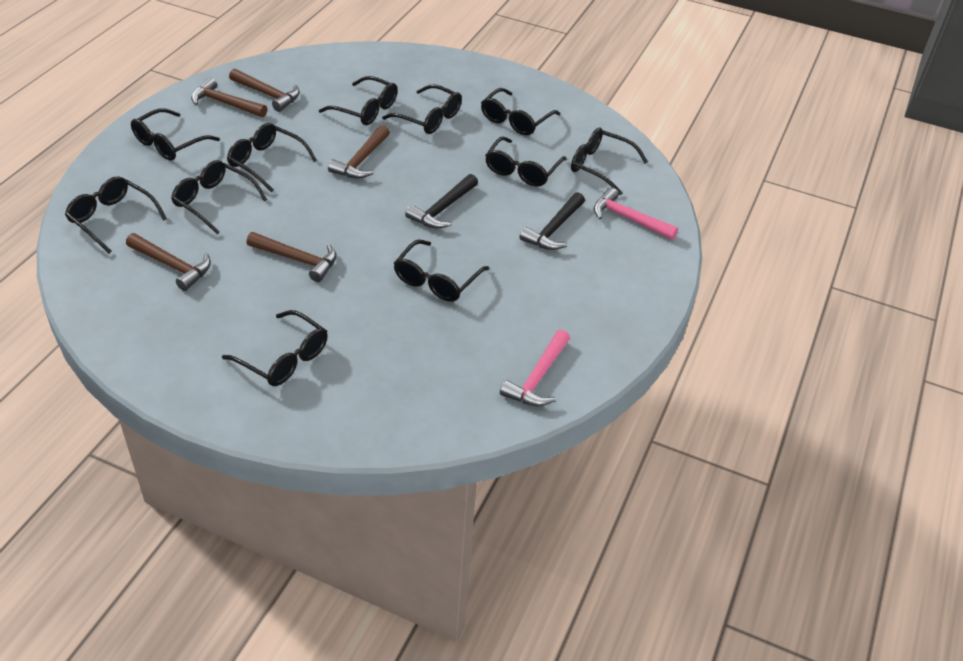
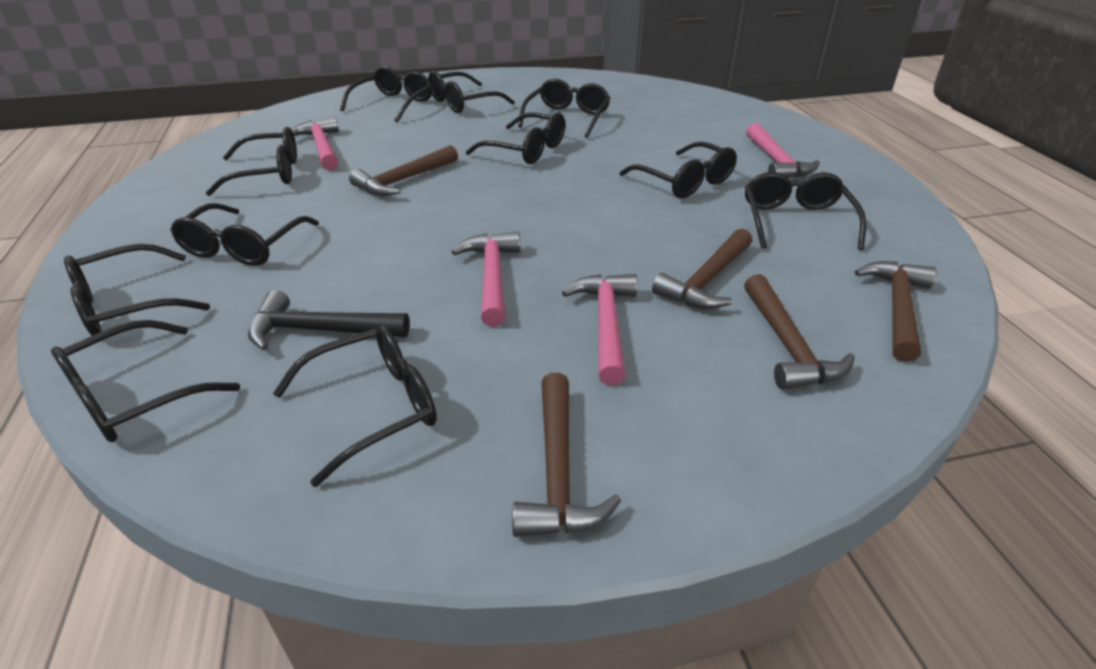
black hammer: 2 -> 1
pink hammer: 2 -> 4

